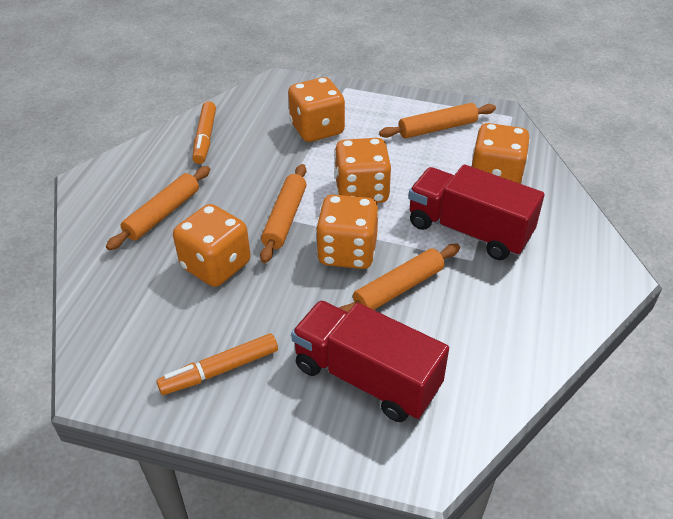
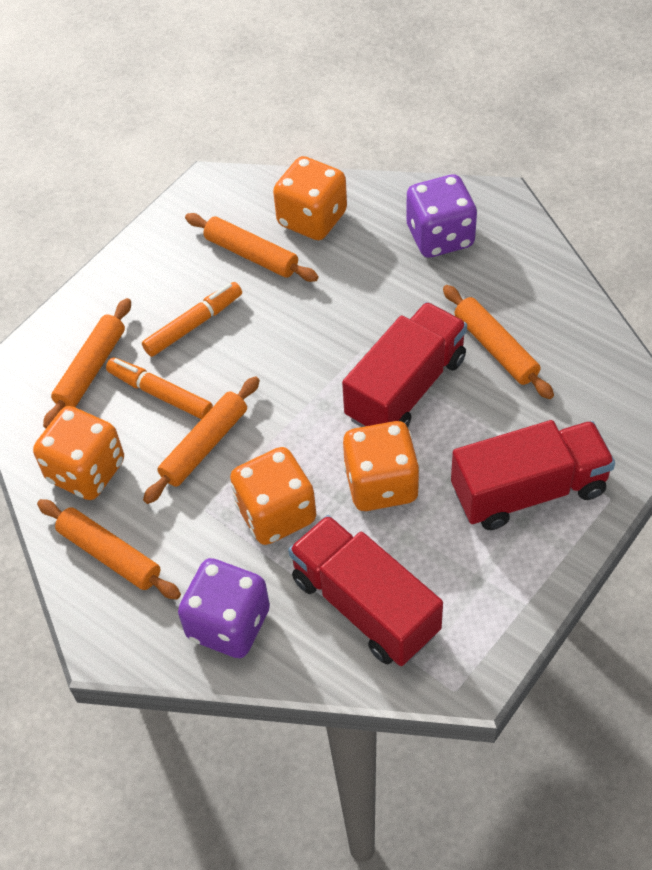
orange dice: 5 -> 4
orange rolling pin: 4 -> 5
purple dice: 0 -> 2
red truck: 2 -> 3

